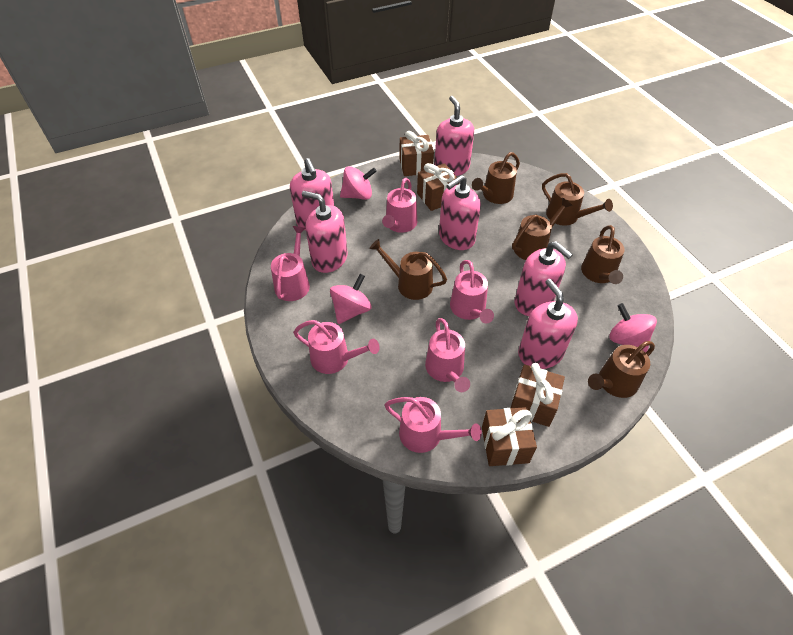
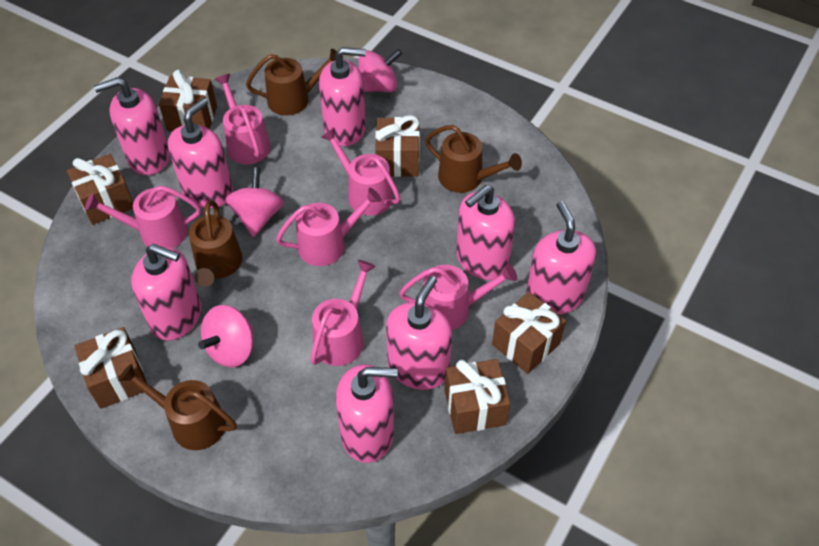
brown gift: 4 -> 6
brown watering can: 6 -> 4
pink soap dispenser: 6 -> 8

